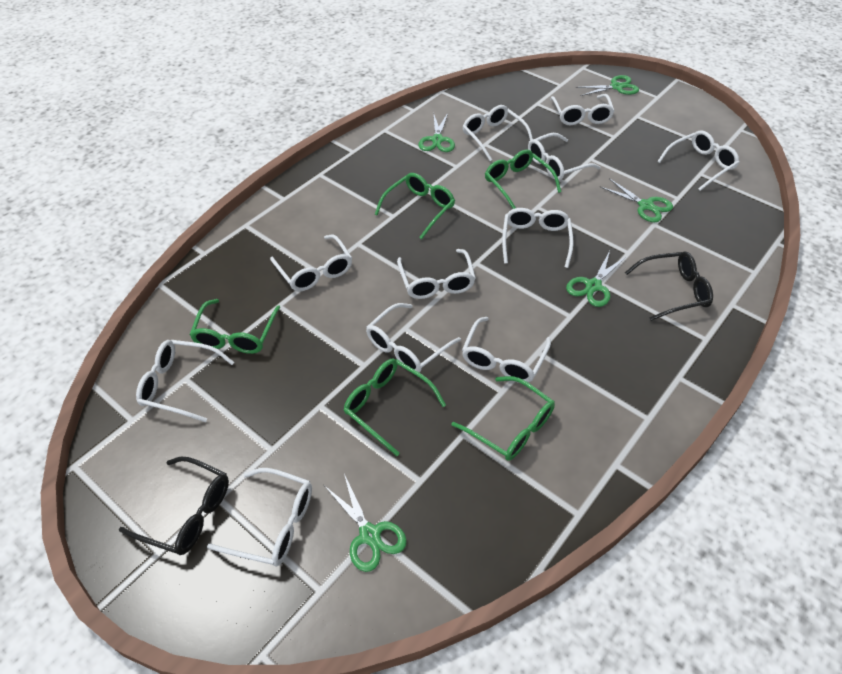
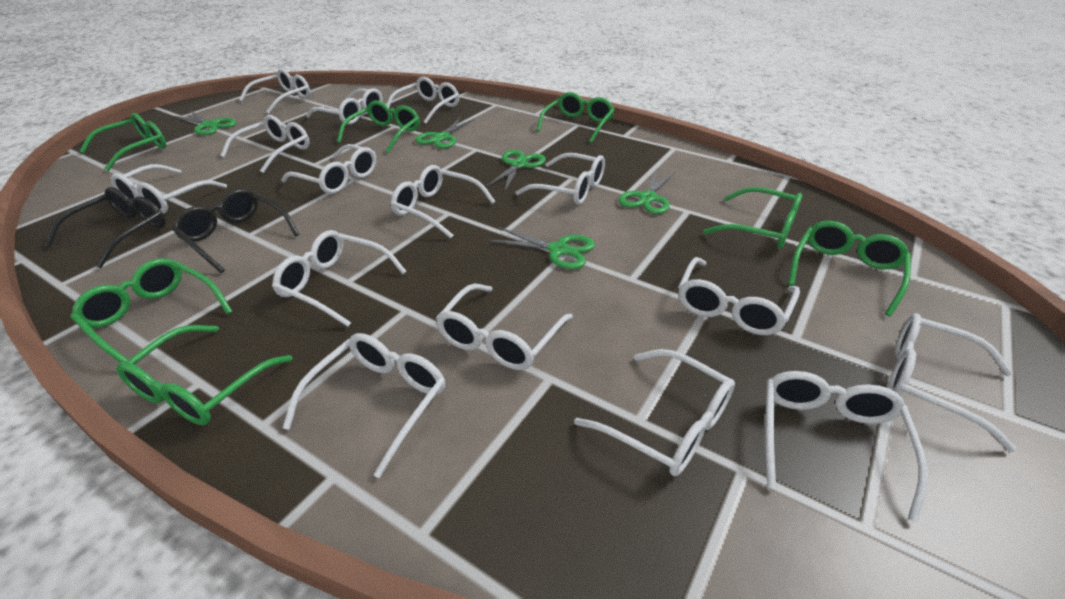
green glasses: 5 -> 7
white glasses: 11 -> 15

